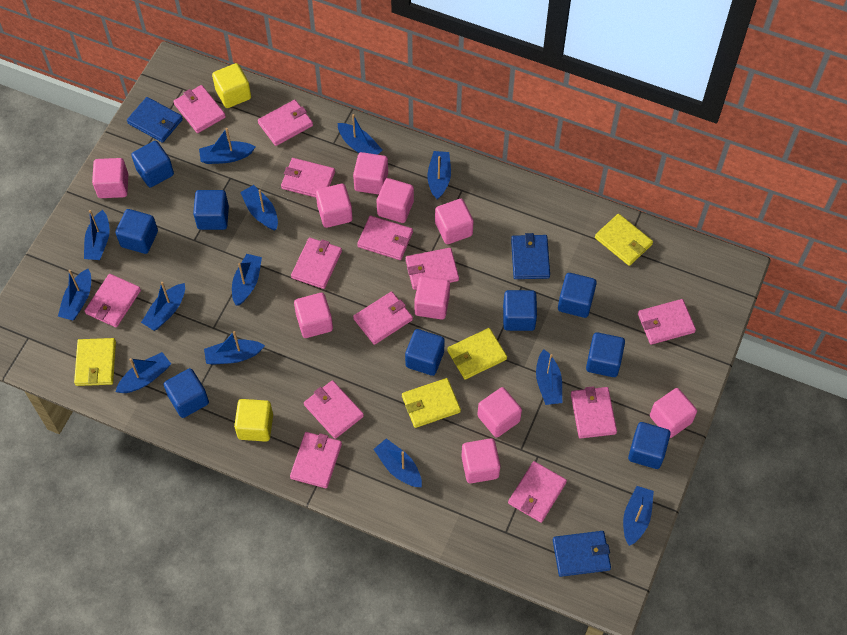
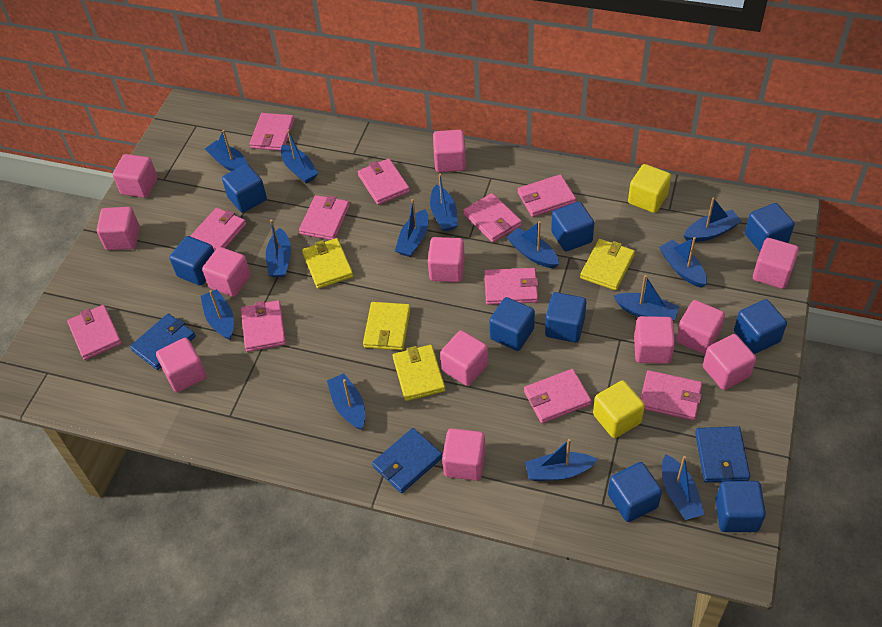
pink cube: 10 -> 12
pink wallet: 13 -> 11

